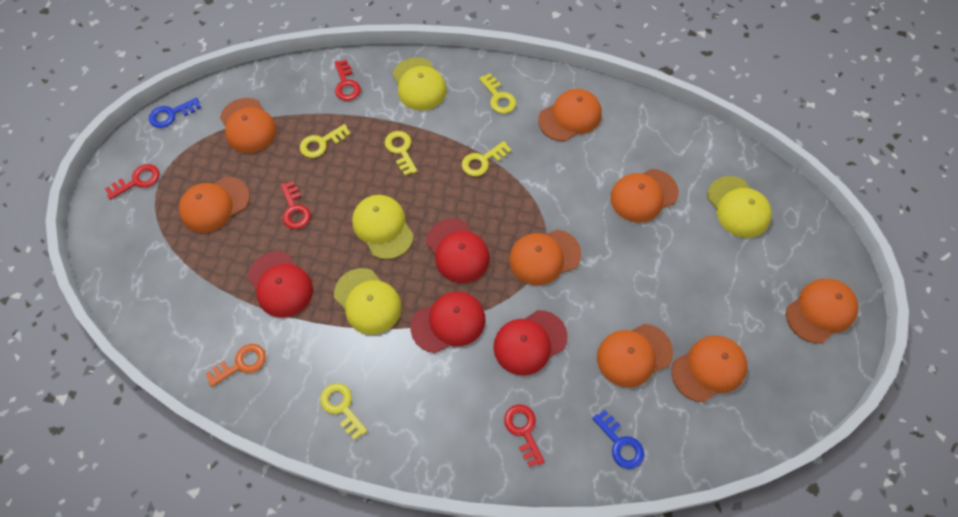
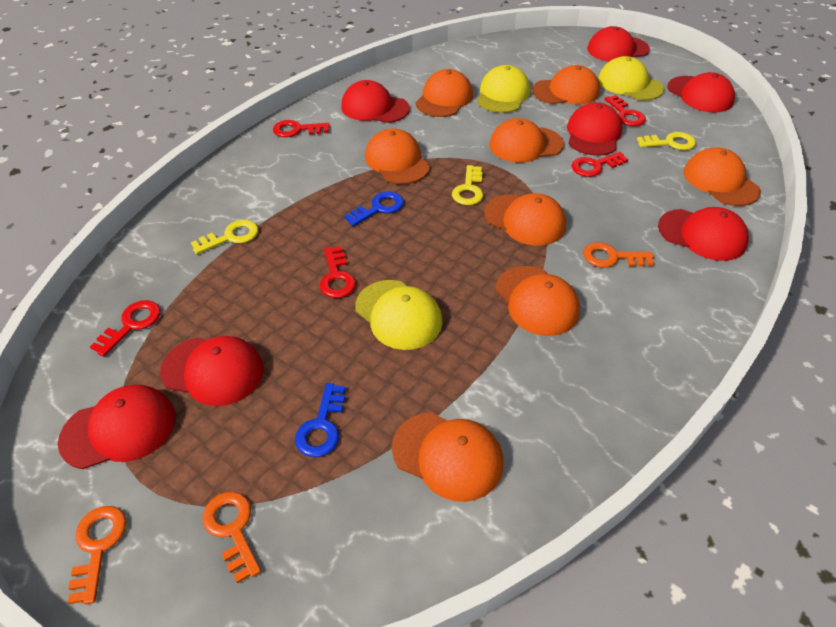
orange key: 1 -> 3
red cap: 4 -> 7
red key: 4 -> 5
yellow cap: 4 -> 3
yellow key: 5 -> 3

